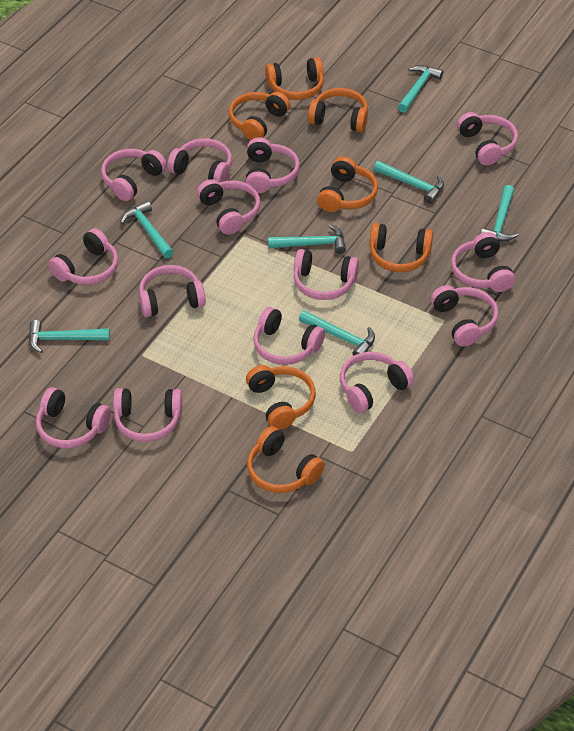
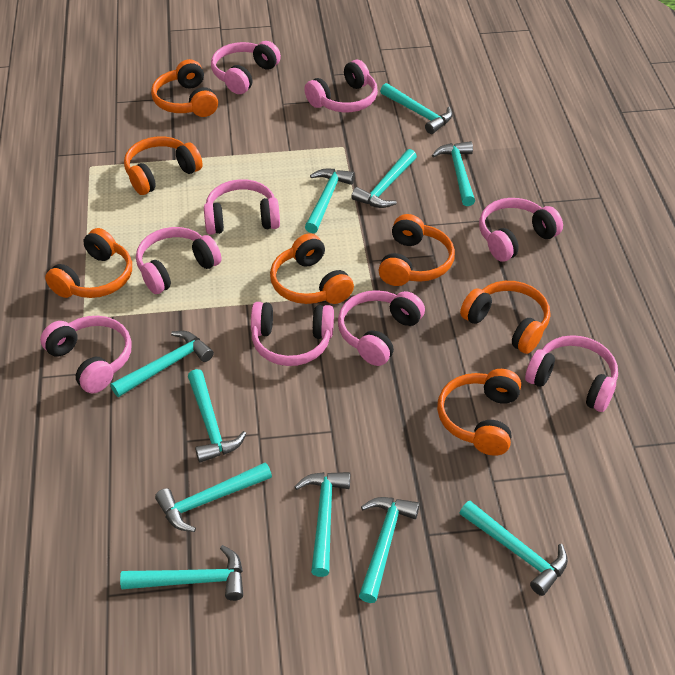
pink headphones: 14 -> 9
turquoise hammer: 7 -> 11

